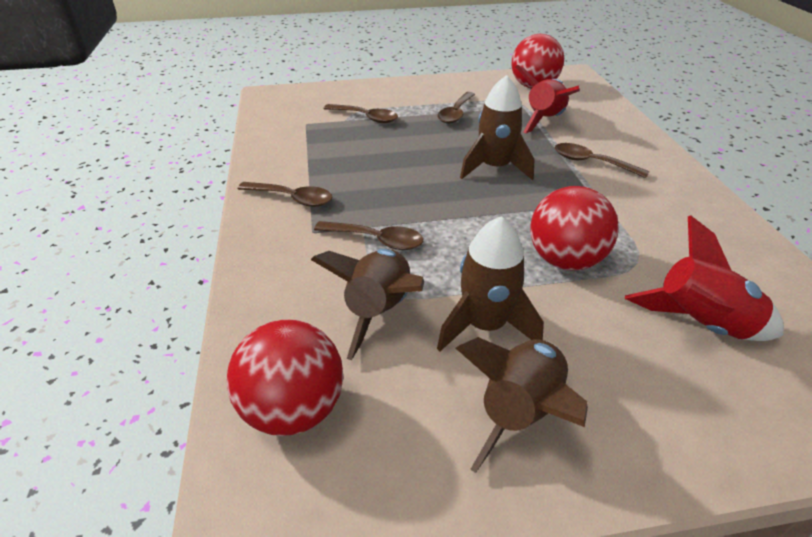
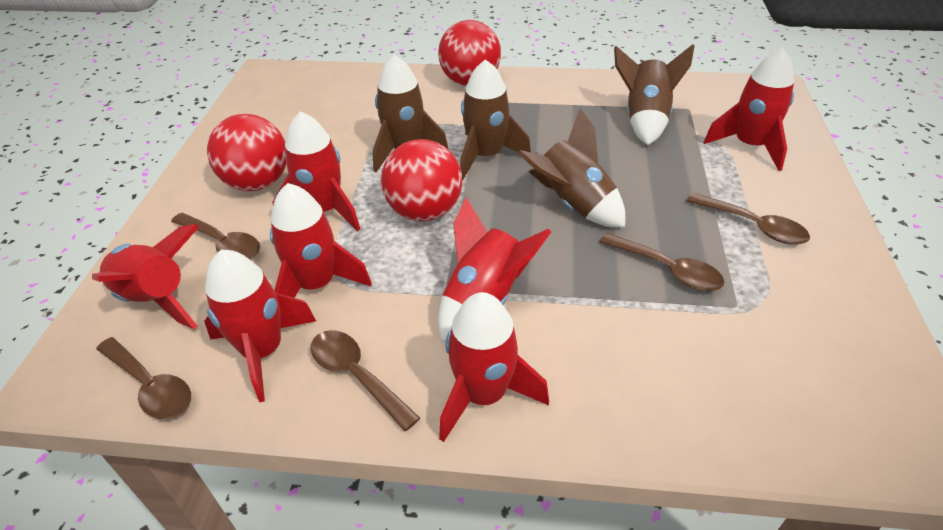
red rocket: 2 -> 7

